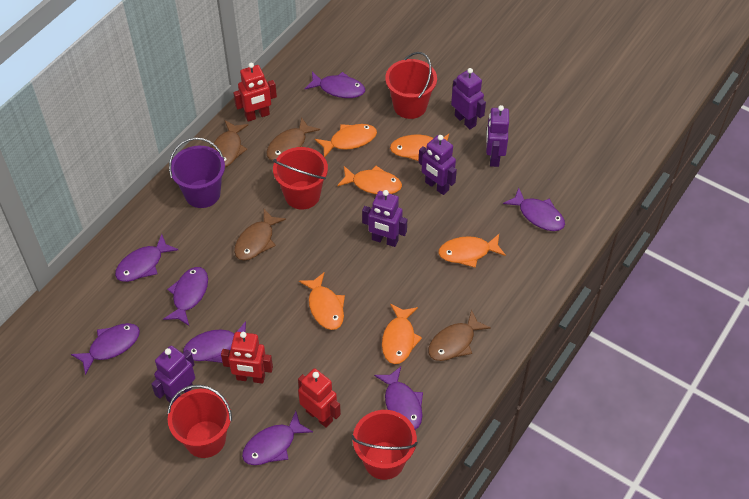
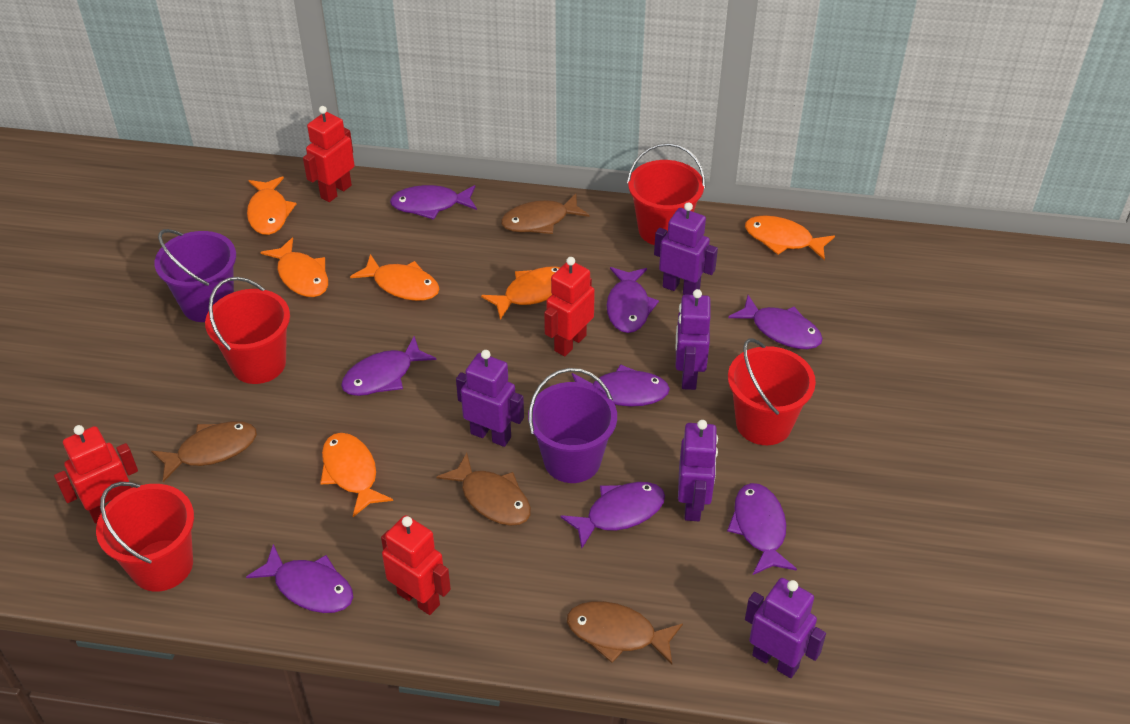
purple bucket: 1 -> 2
red robot: 3 -> 4

